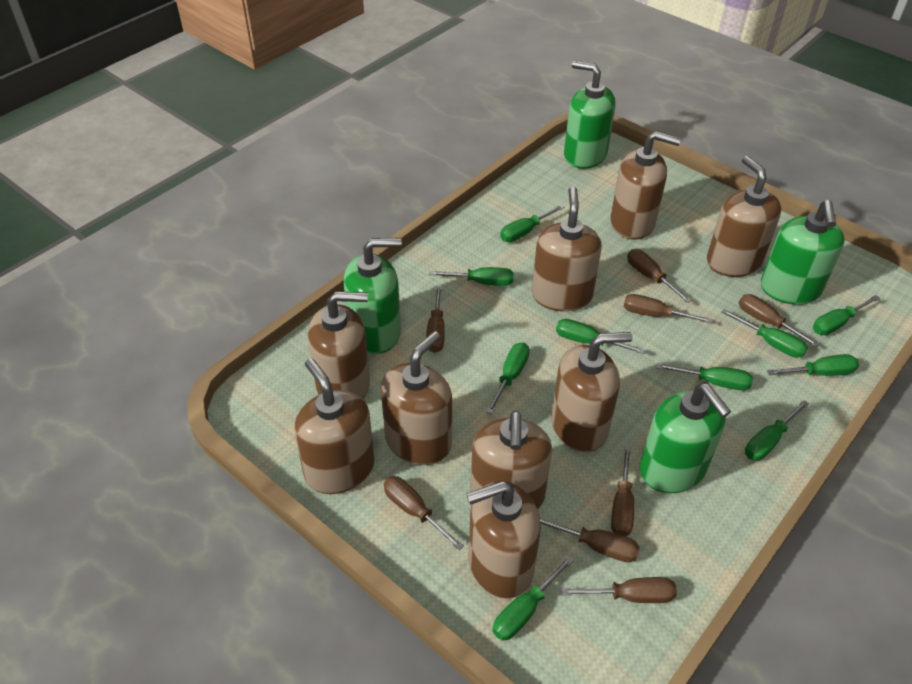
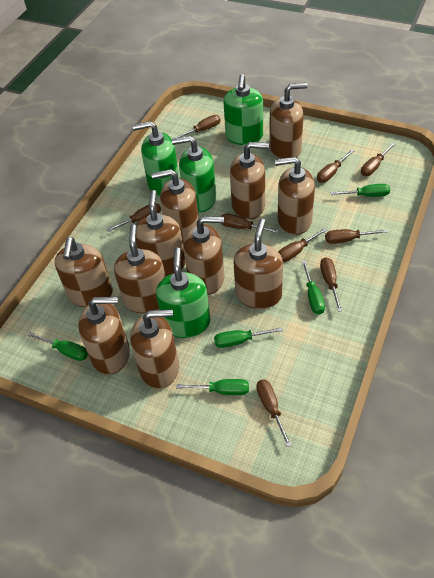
brown screwdriver: 8 -> 9
brown soap dispenser: 9 -> 11
green screwdriver: 10 -> 5

